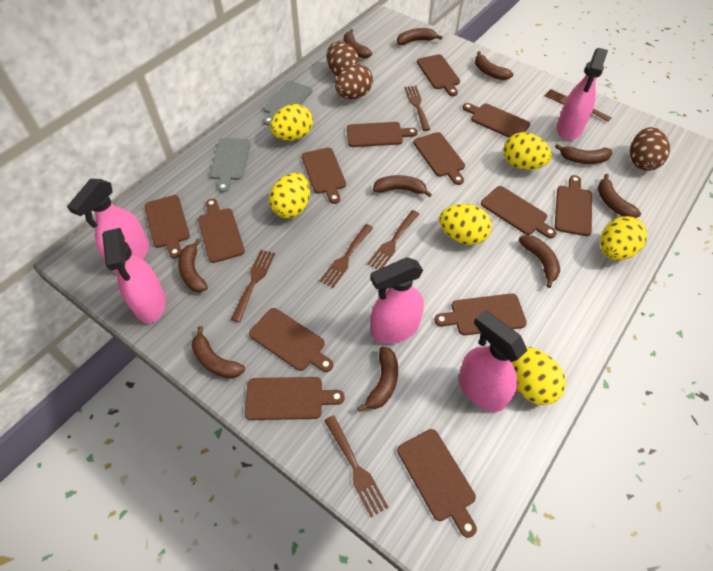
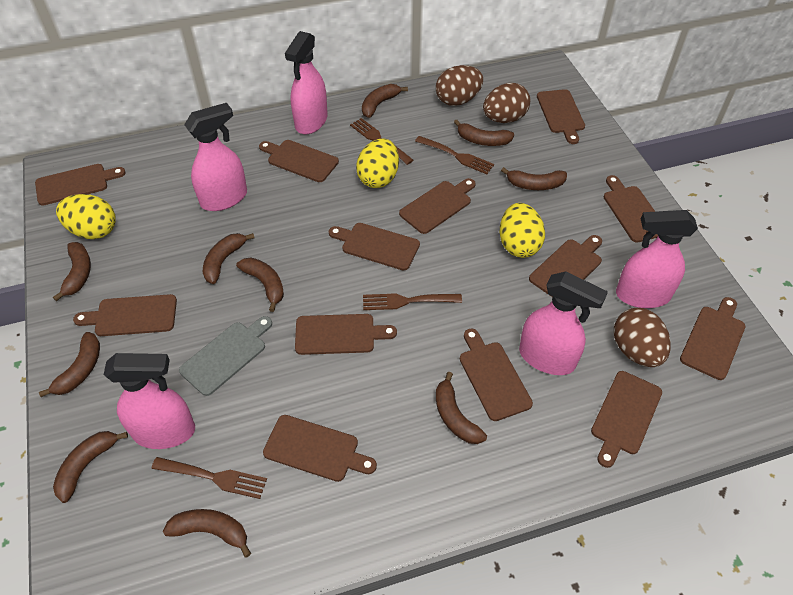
brown fork: 6 -> 4
grey cutting board: 2 -> 1
yellow egg: 6 -> 3

